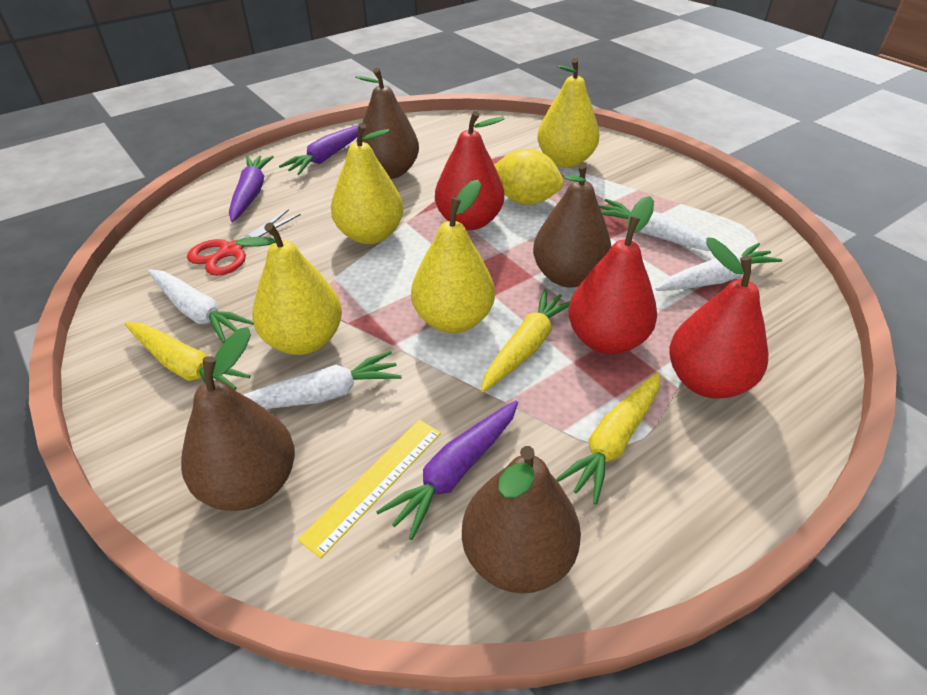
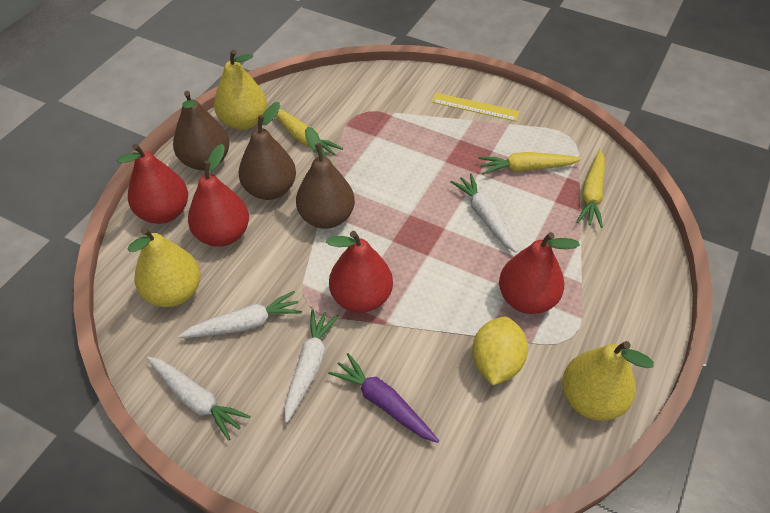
brown pear: 4 -> 3
purple carrot: 3 -> 1
red pear: 3 -> 4
red scissors: 1 -> 0
yellow pear: 4 -> 3

